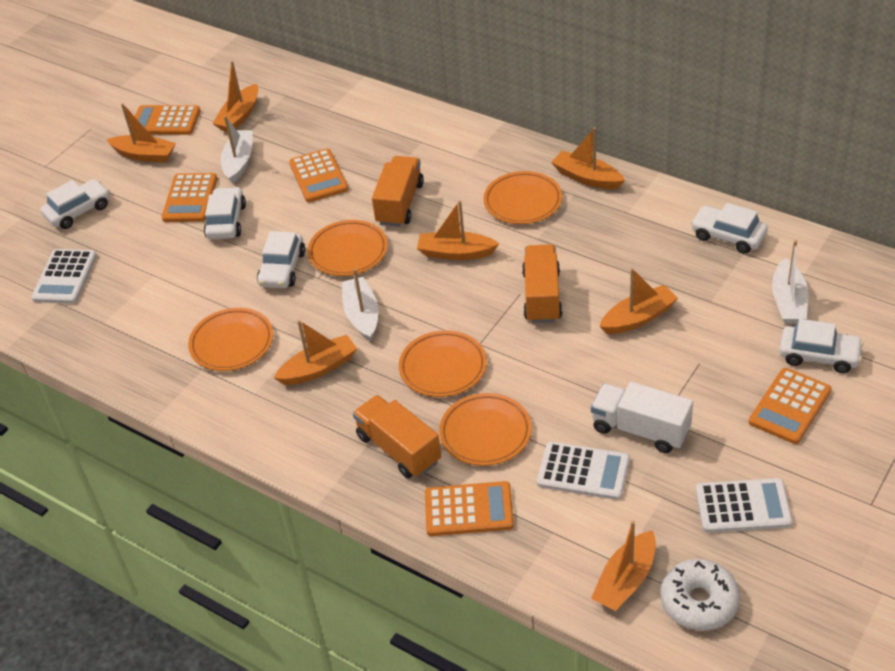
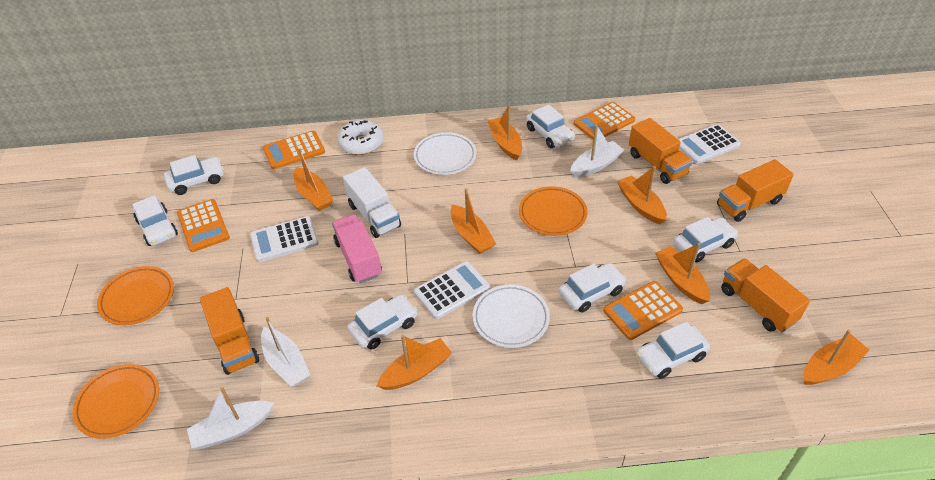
orange calculator: 5 -> 4
orange plate: 5 -> 3
orange truck: 3 -> 4
pink truck: 0 -> 1
white car: 5 -> 7
white plate: 0 -> 2

